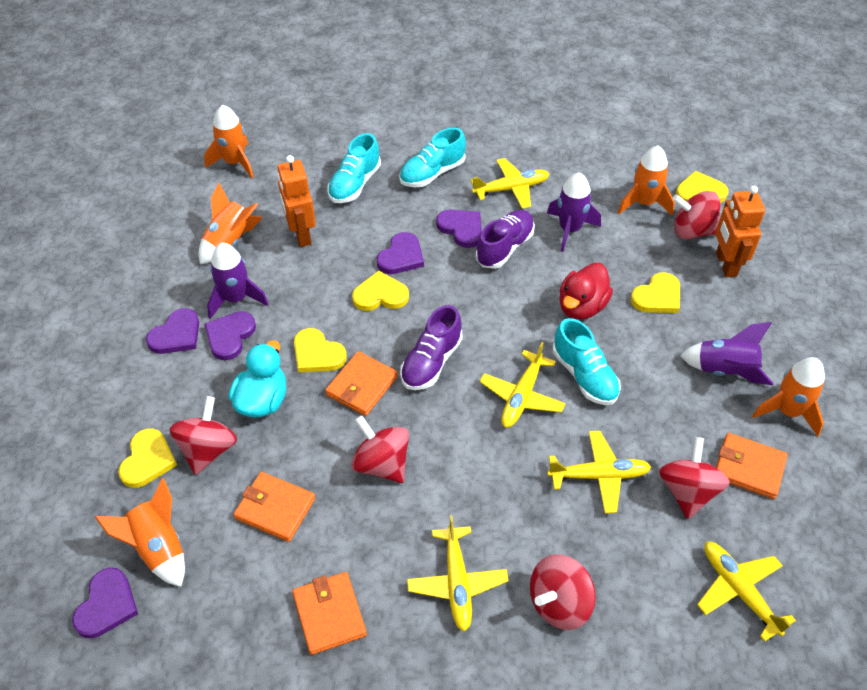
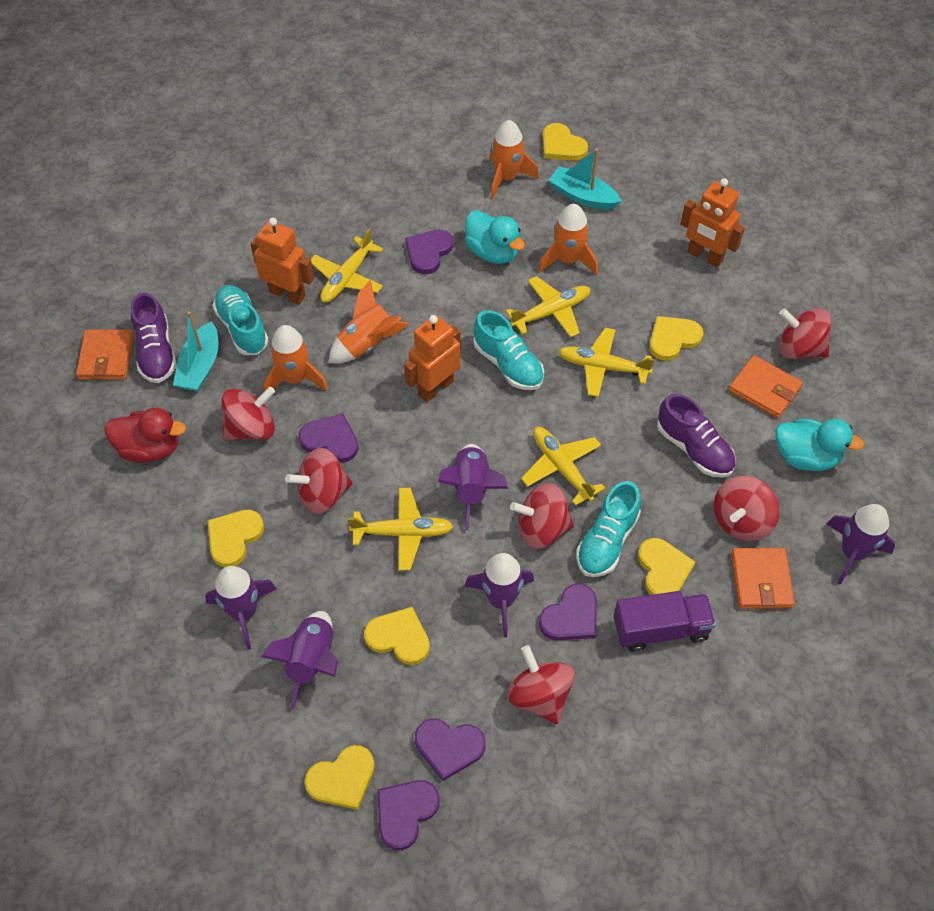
orange robot: 2 -> 3
orange rocket: 5 -> 4
orange wallet: 4 -> 3
purple rocket: 3 -> 5
purple truck: 0 -> 1
red spinning top: 5 -> 6
turquoise boat: 0 -> 2
turquoise duck: 1 -> 2
yellow heart: 5 -> 6

